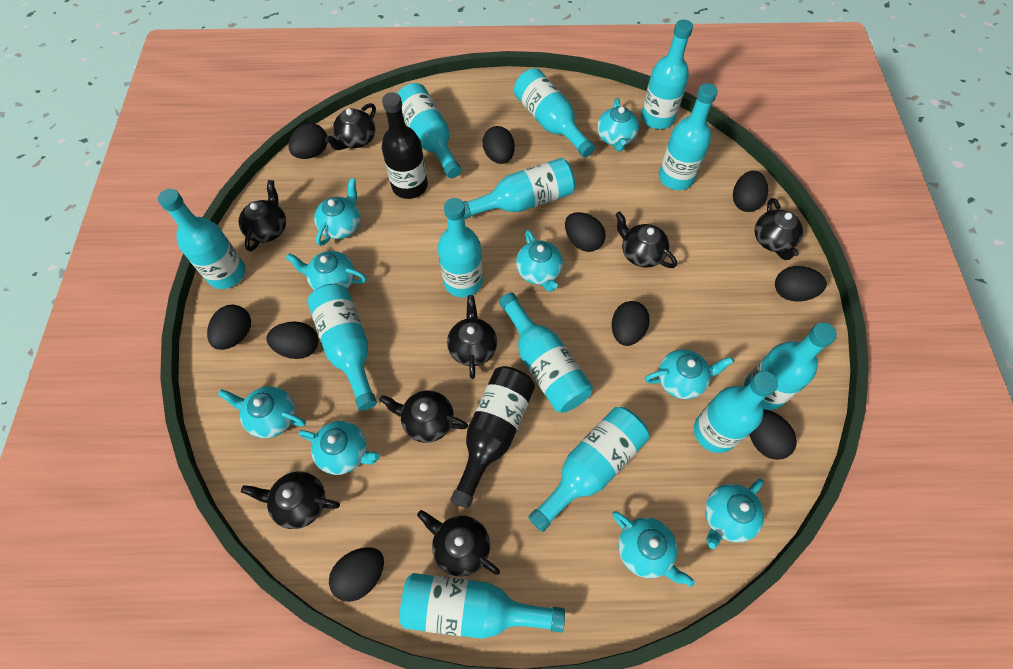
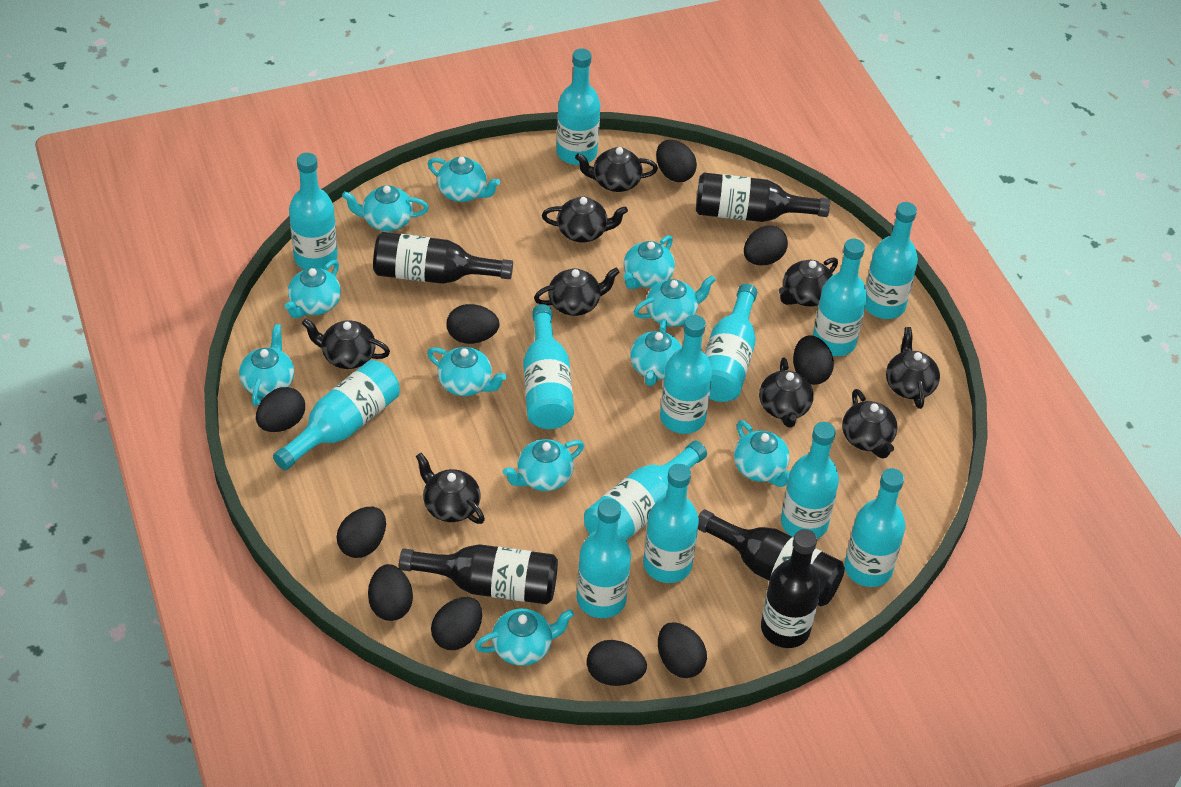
black bottle: 2 -> 5
black teapot: 8 -> 9
turquoise teapot: 9 -> 11

